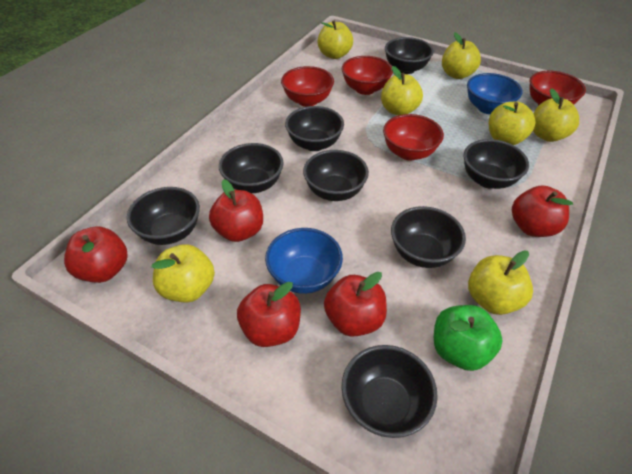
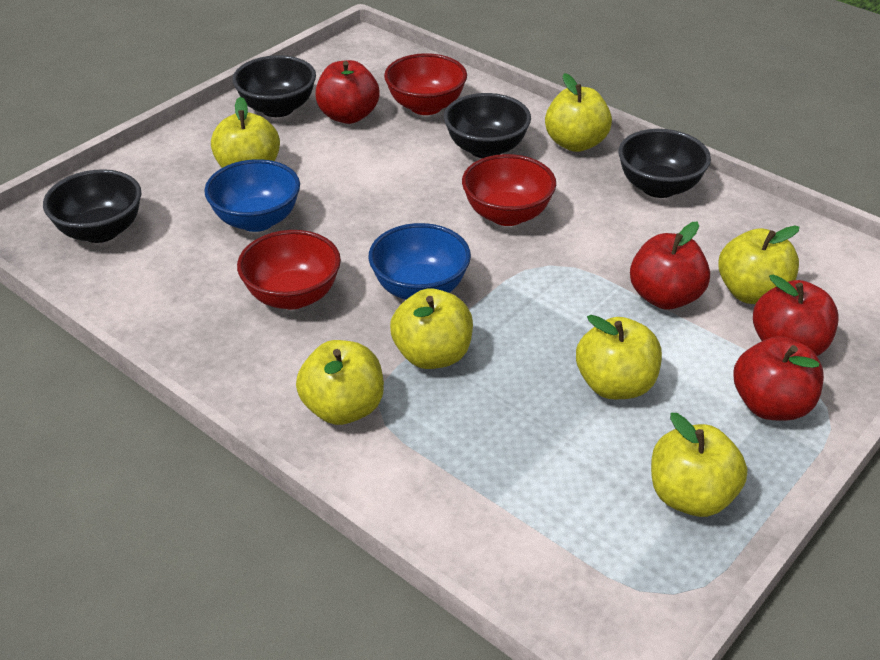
black bowl: 8 -> 4
green apple: 1 -> 0
red apple: 5 -> 4
red bowl: 4 -> 3

